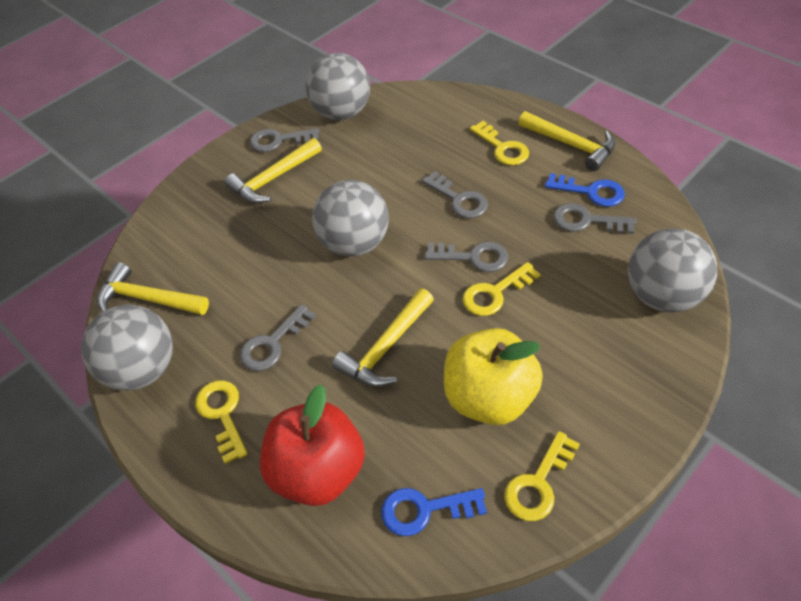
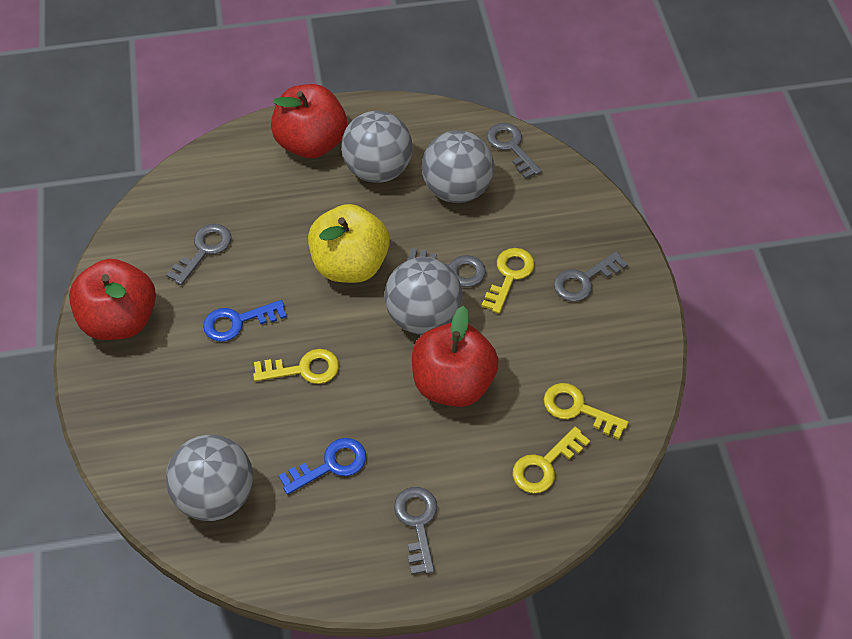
red apple: 1 -> 3
yellow hammer: 4 -> 0

